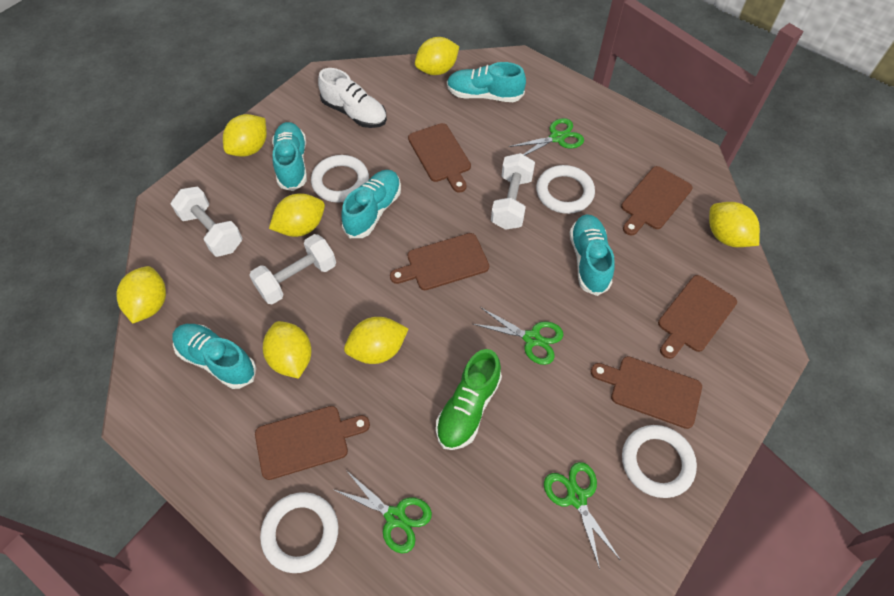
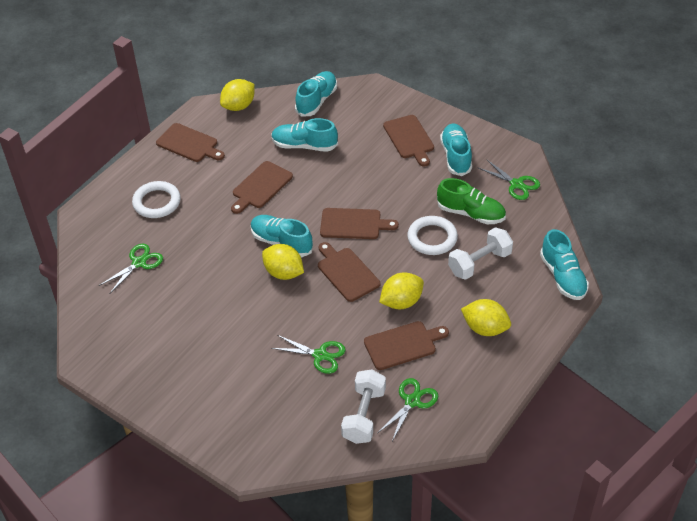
white dumbbell: 3 -> 2
white ring: 4 -> 2
white shoe: 1 -> 0
yellow lemon: 7 -> 4

